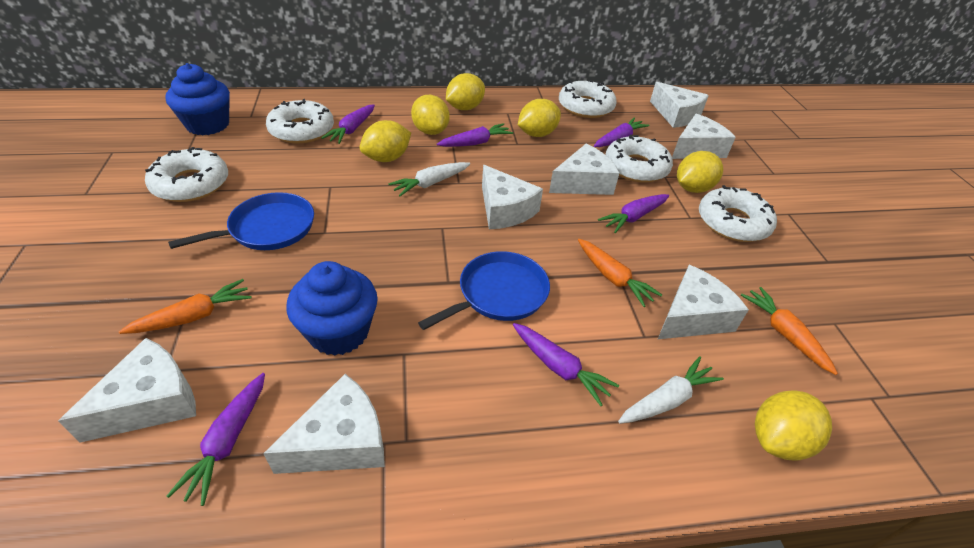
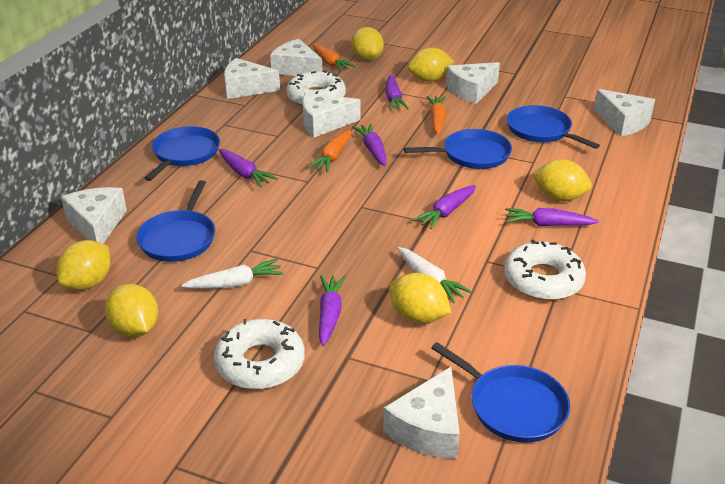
blue cupcake: 2 -> 0
blue pan: 2 -> 5
white donut: 5 -> 3

